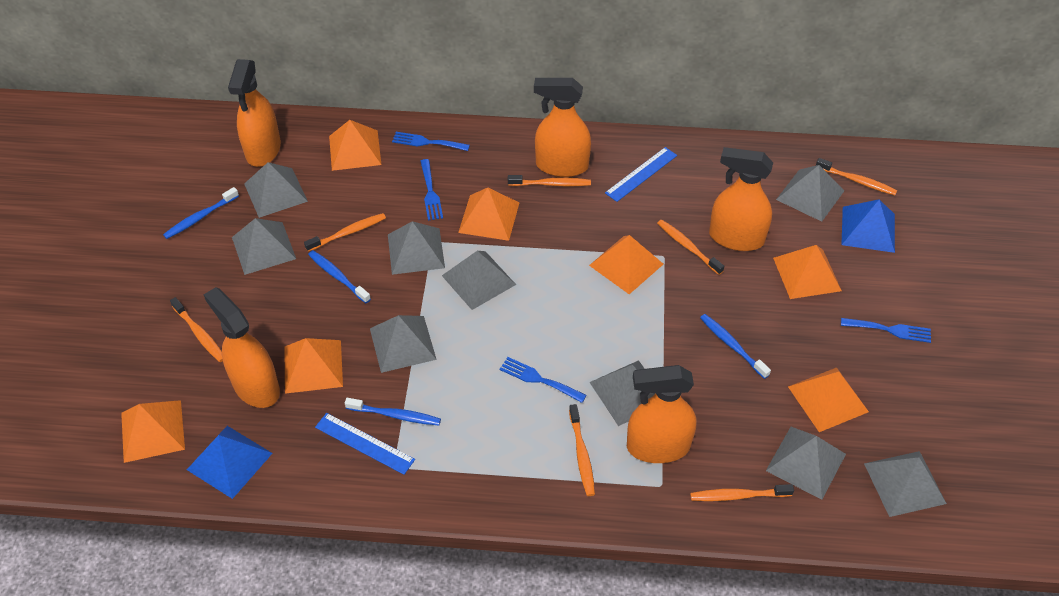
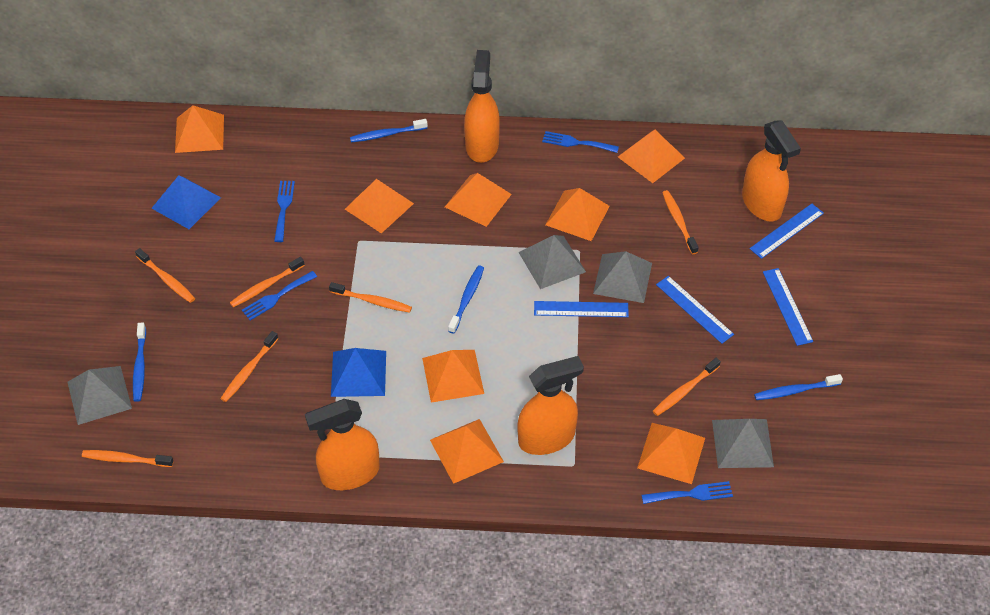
blue ruler: 2 -> 4
grey pyramid: 9 -> 4
orange pyramid: 7 -> 8
orange spray bottle: 5 -> 4

